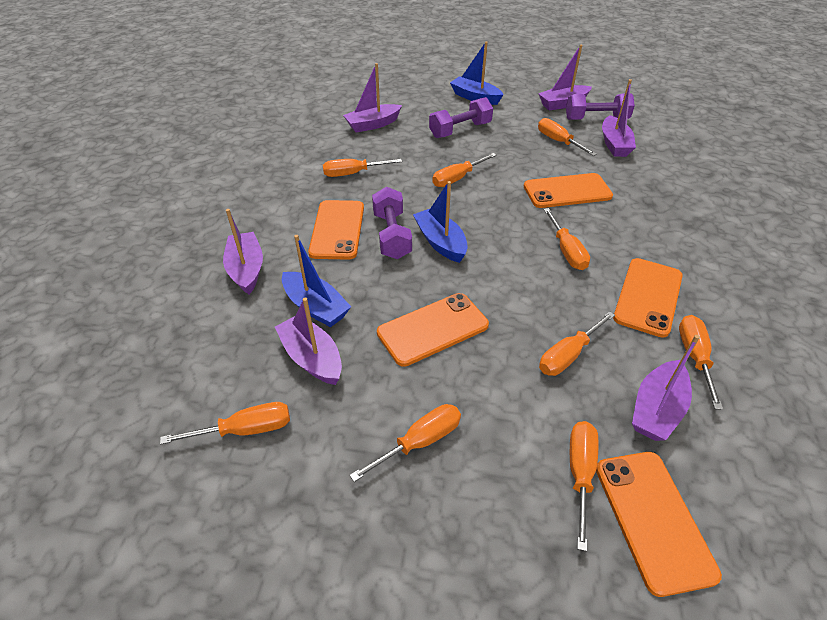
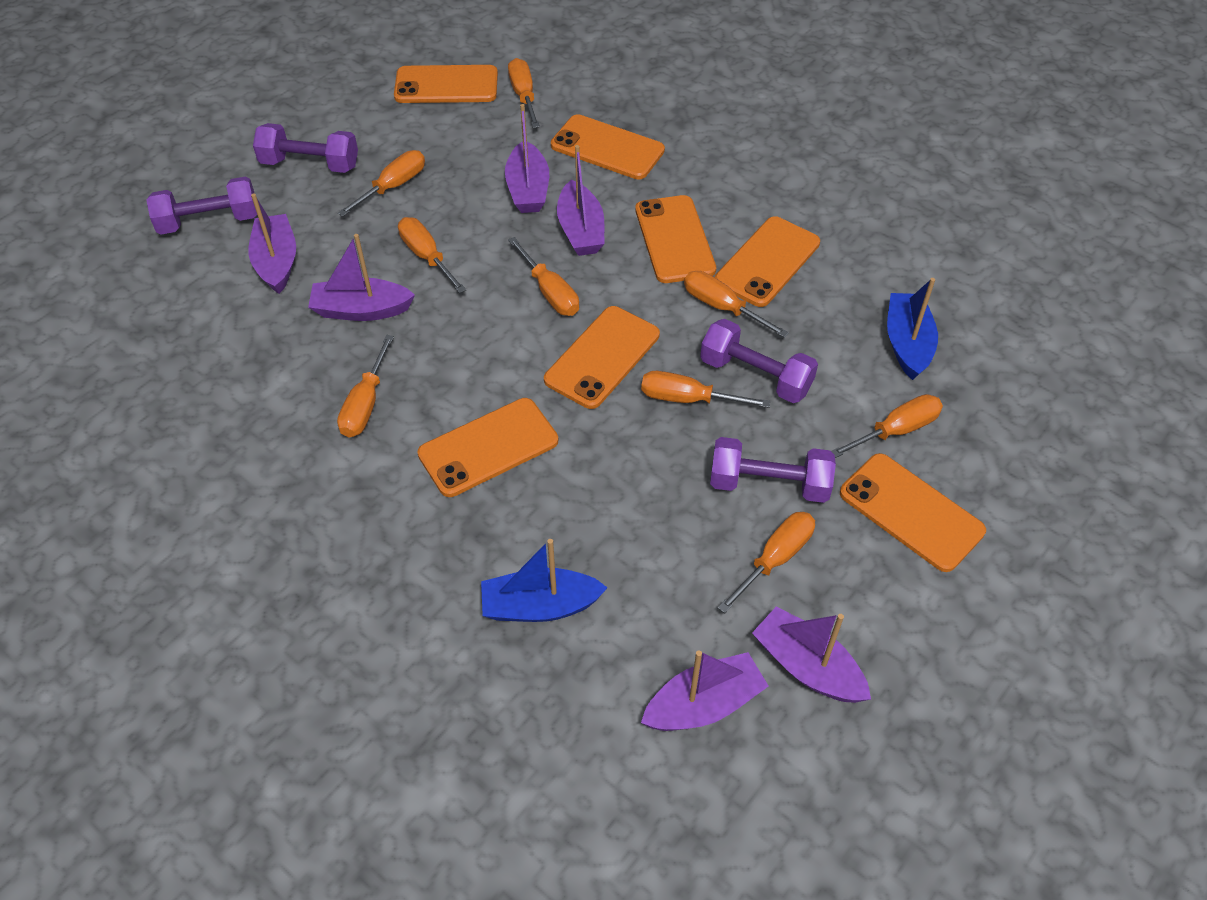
blue boat: 3 -> 2
orange phone: 5 -> 7
purple dumbbell: 3 -> 4

